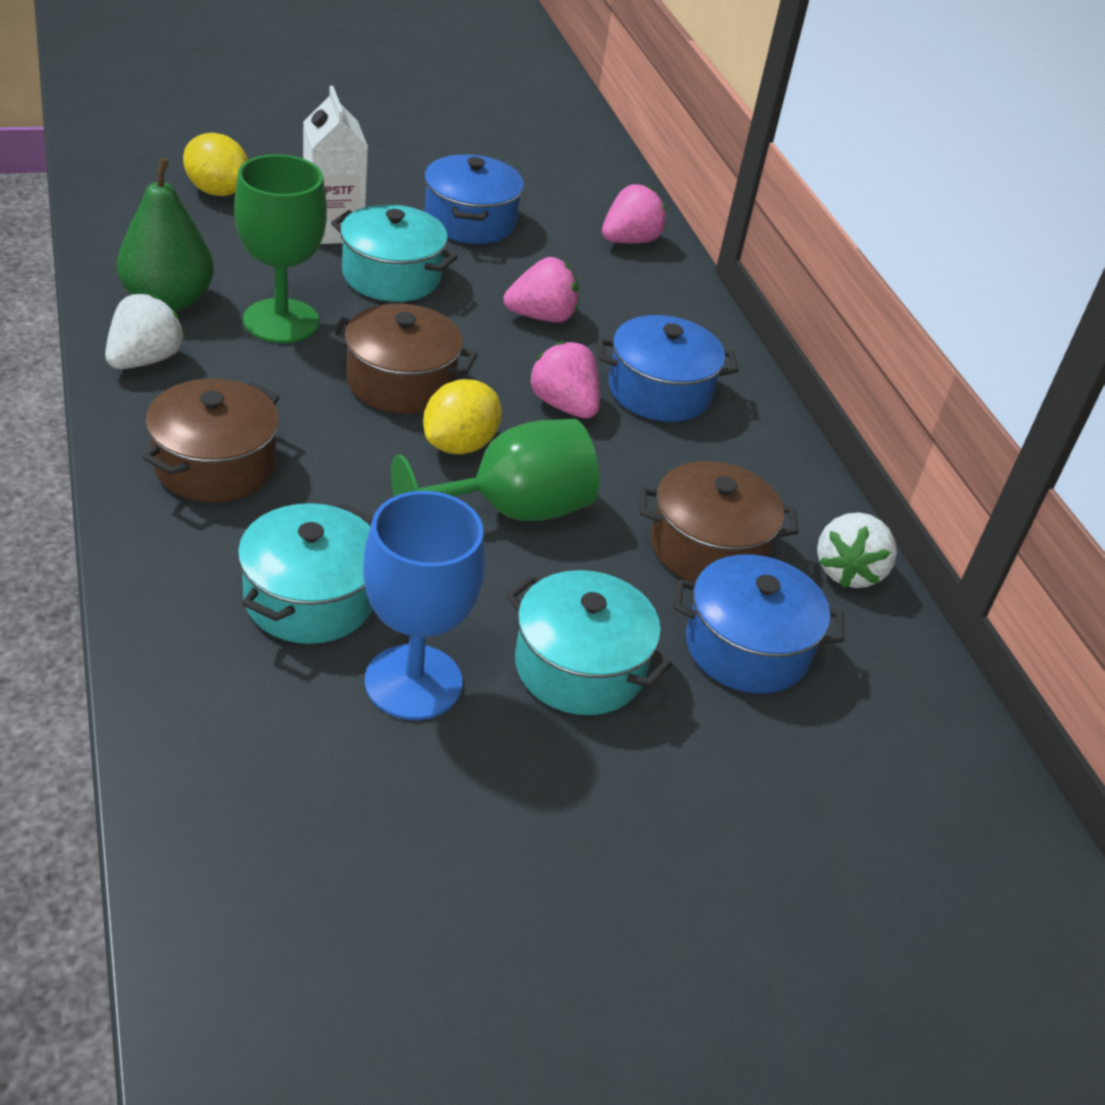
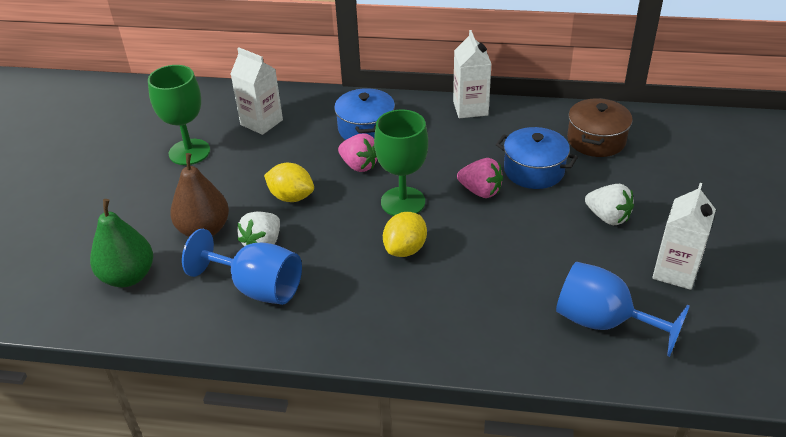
blue goblet: 1 -> 2
blue pot: 3 -> 2
brown pear: 0 -> 1
brown pot: 3 -> 1
pink strawberry: 3 -> 2
turquoise pot: 3 -> 0
white carton: 1 -> 3

